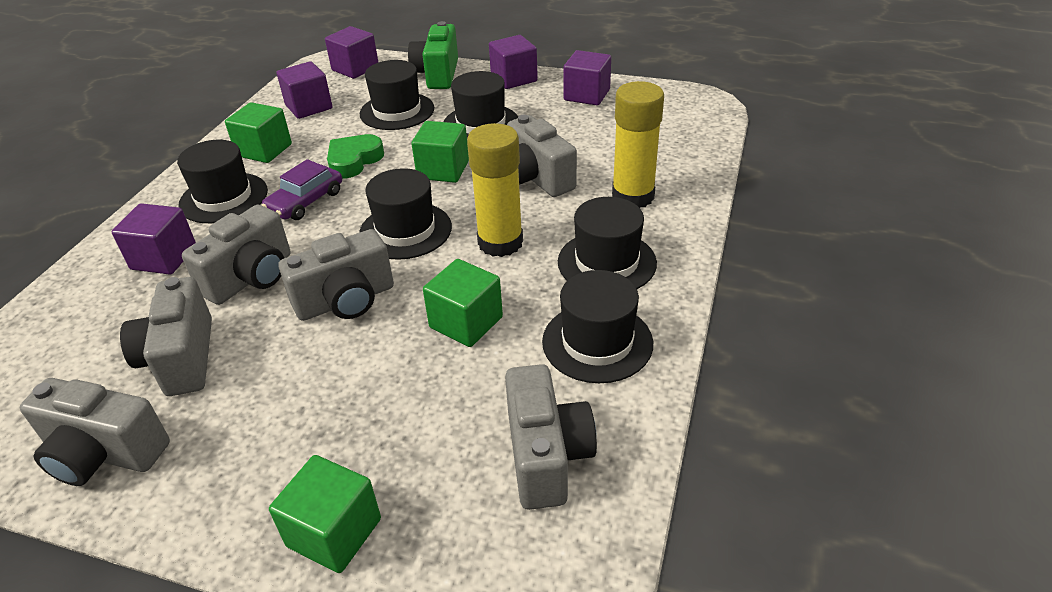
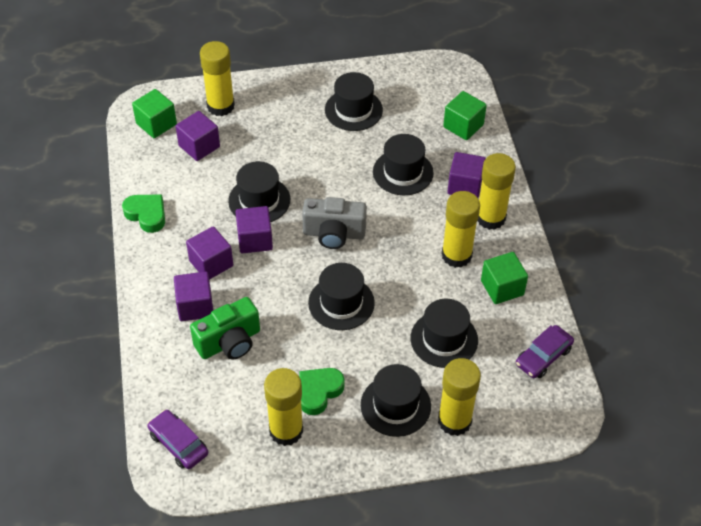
green cube: 4 -> 3
green heart: 1 -> 2
grey camera: 6 -> 1
purple car: 1 -> 2
yellow glue stick: 2 -> 5

